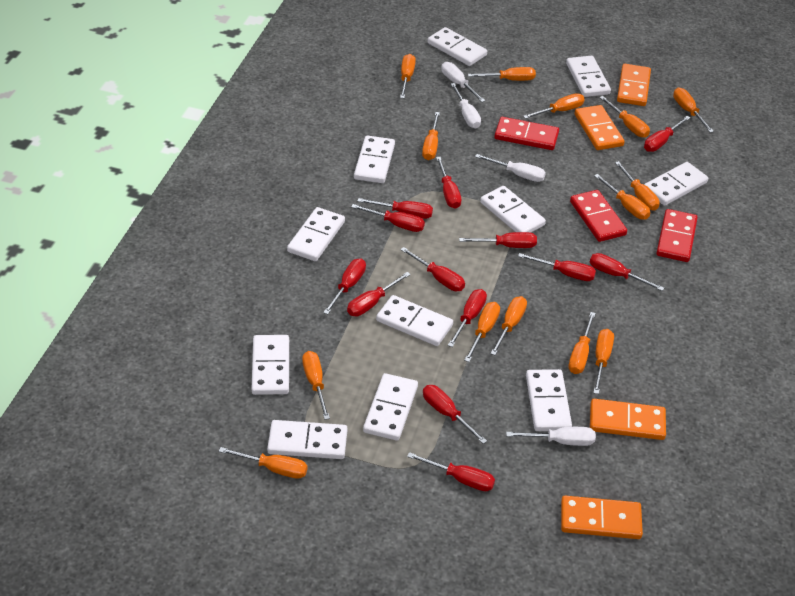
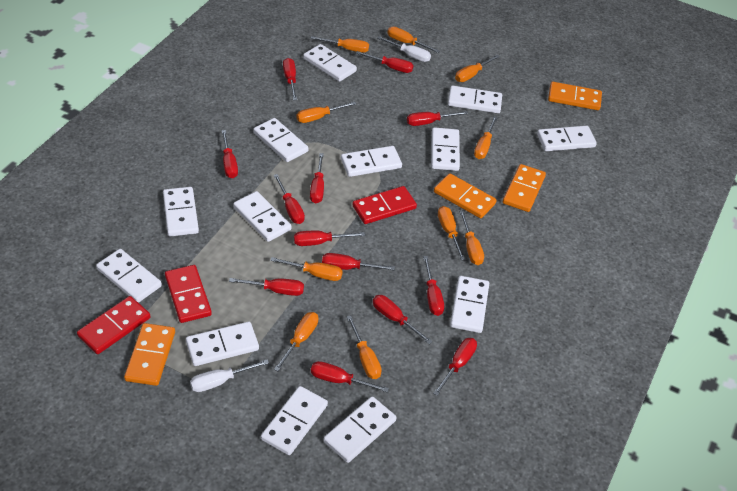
orange screwdriver: 14 -> 10
white domino: 11 -> 13
white screwdriver: 4 -> 2

